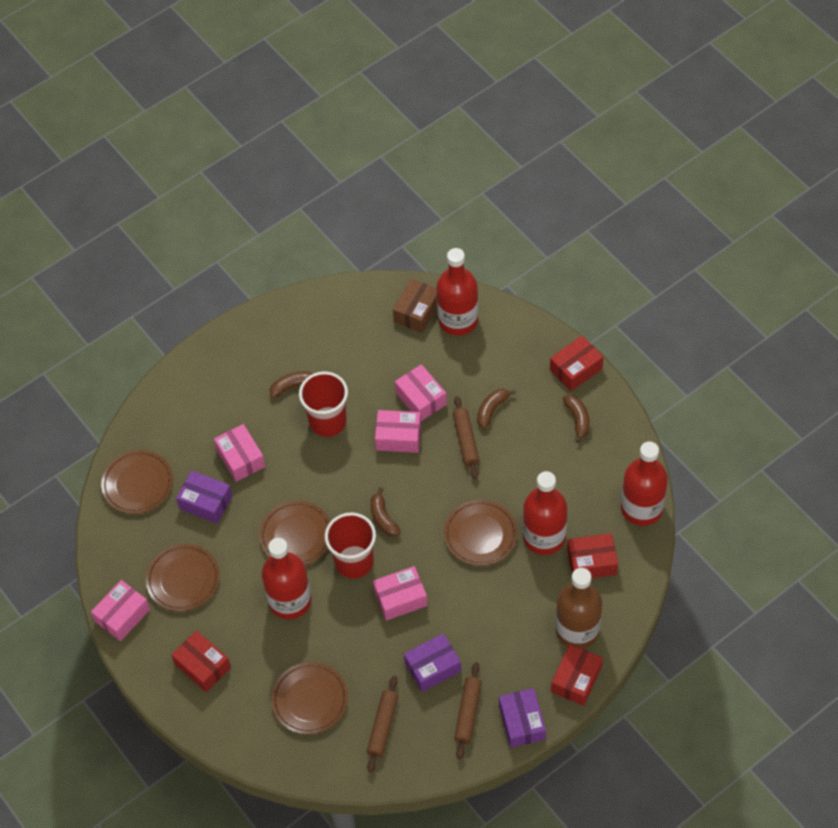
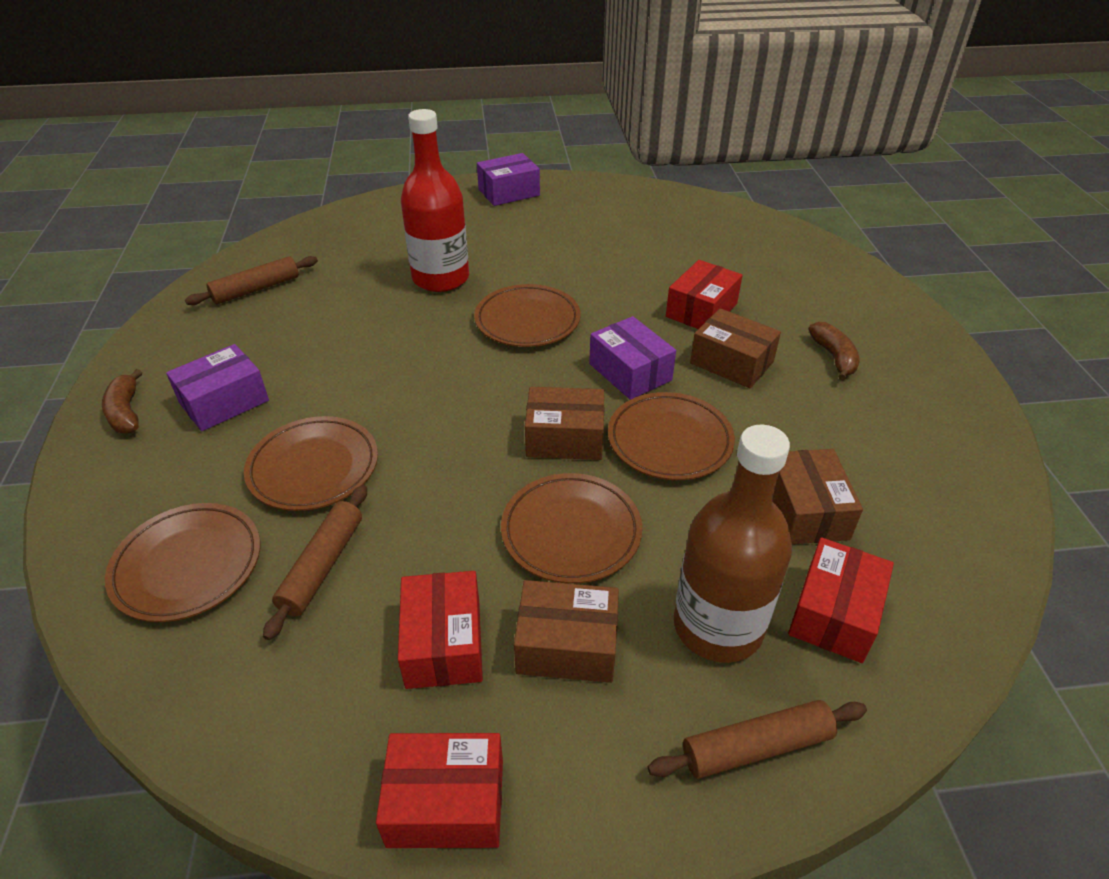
brown banana: 4 -> 2
brown box: 1 -> 4
pink box: 5 -> 0
red bottle: 4 -> 1
red cup: 2 -> 0

